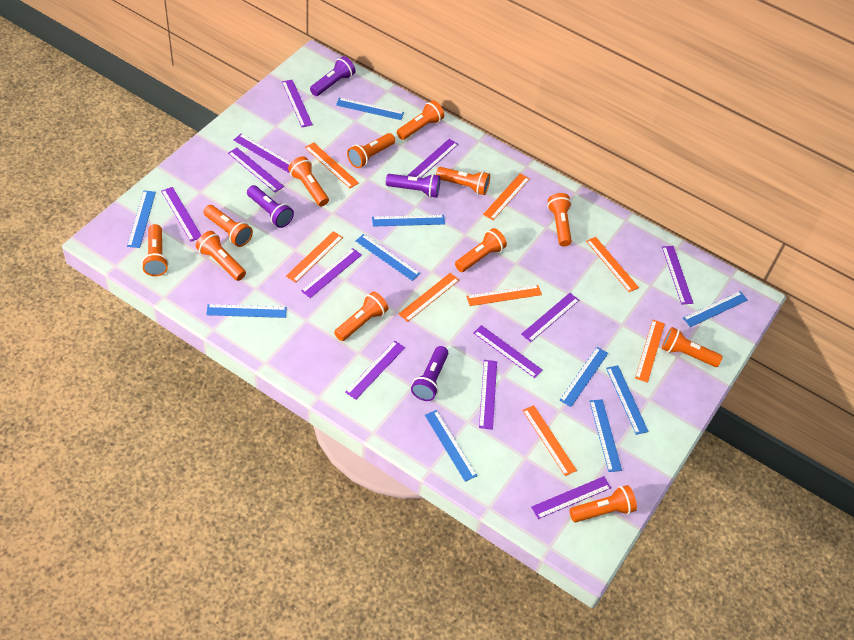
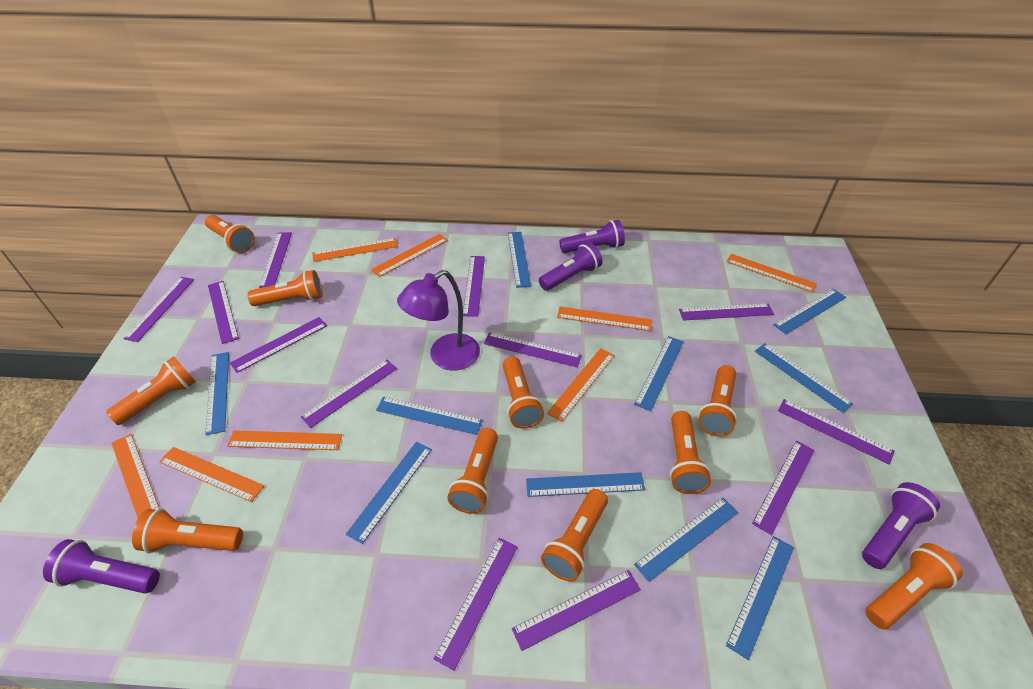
orange flashlight: 12 -> 10
purple lamp: 0 -> 1

